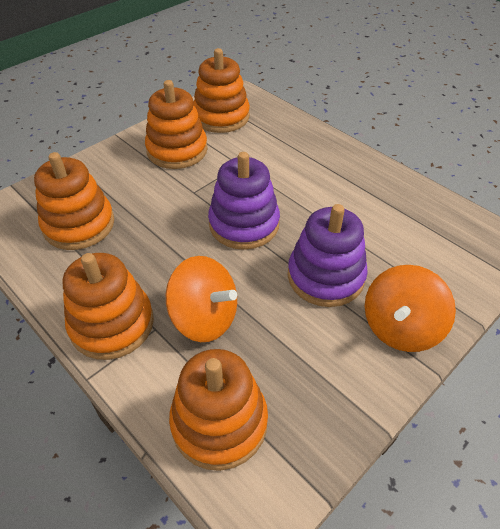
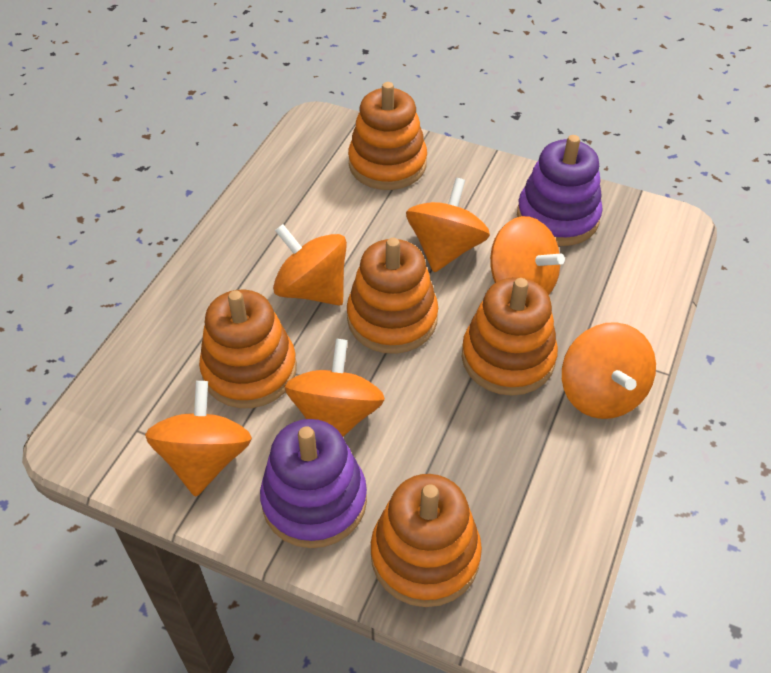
orange spinning top: 2 -> 6

